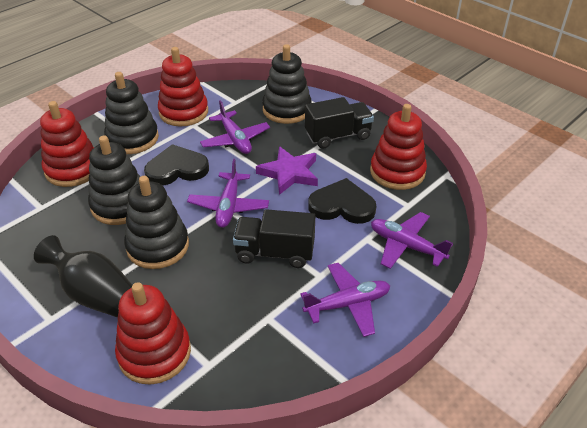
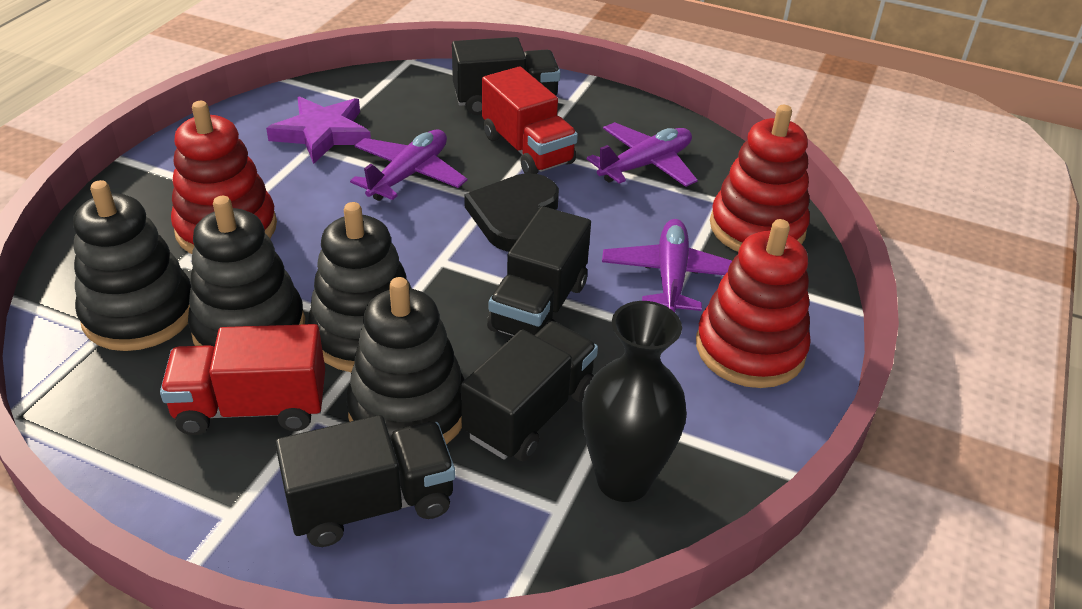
black heart: 2 -> 1
black truck: 2 -> 4
purple plane: 4 -> 3
red stacking toy: 4 -> 3
red truck: 0 -> 2

